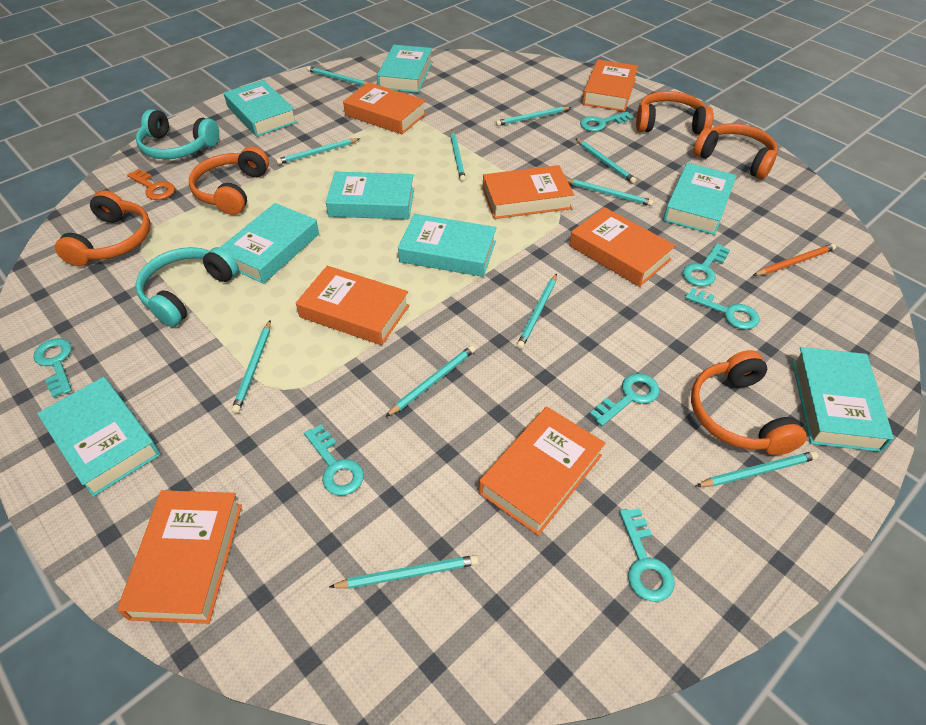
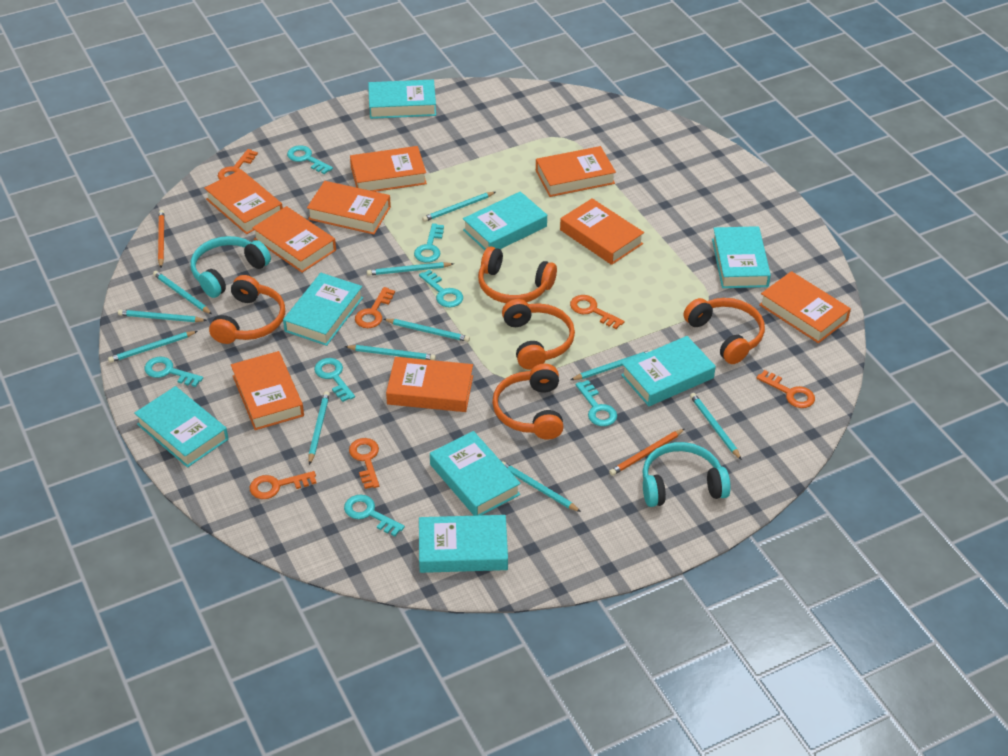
orange book: 7 -> 9
orange key: 1 -> 6
orange pencil: 1 -> 2

